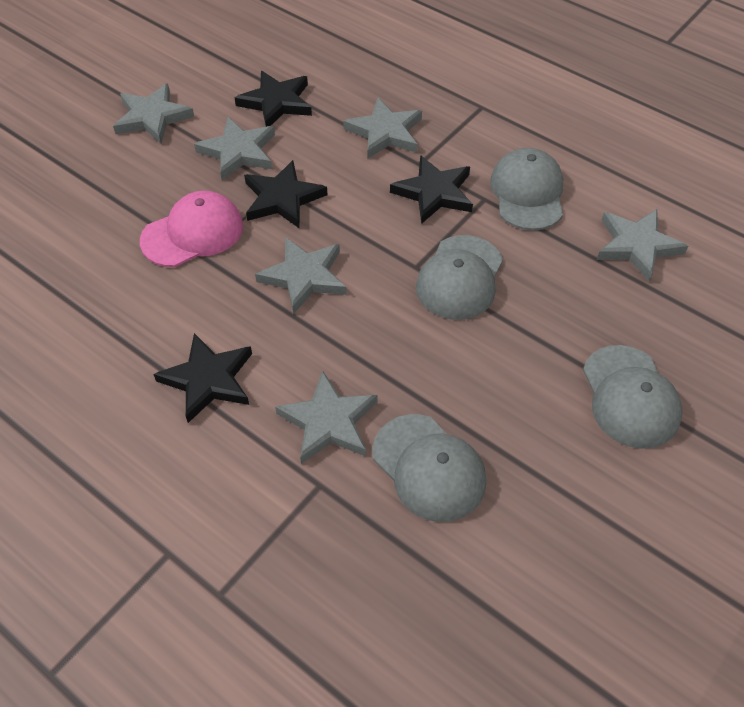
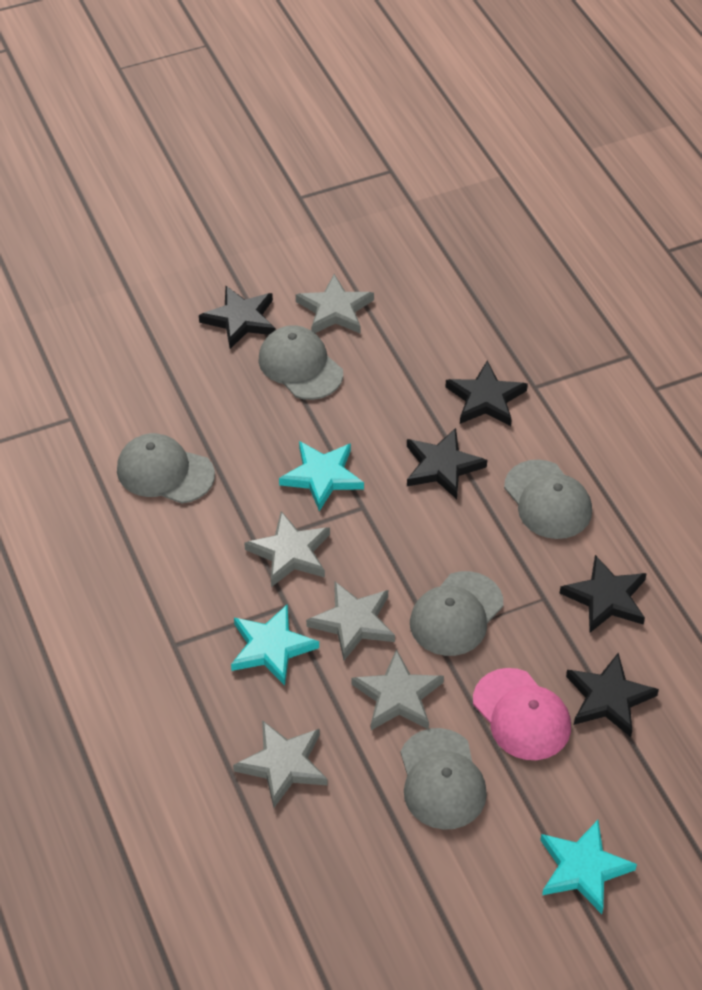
black star: 4 -> 5
grey cap: 4 -> 5
grey star: 6 -> 5
turquoise star: 0 -> 3

